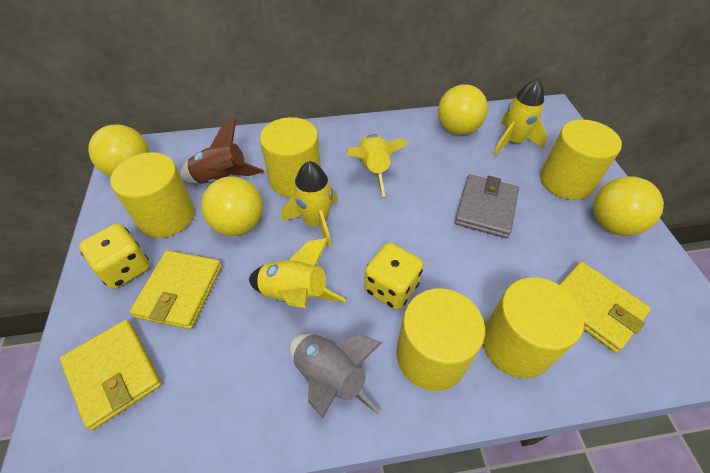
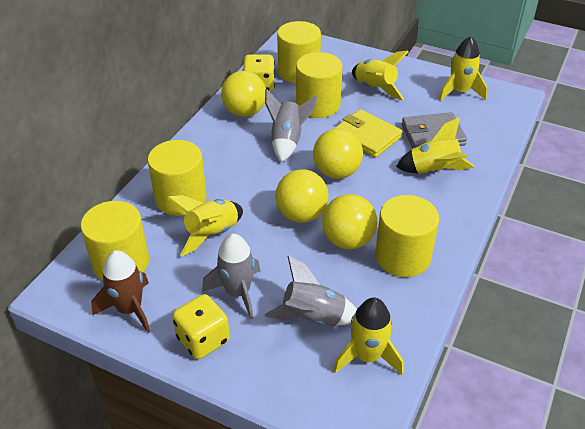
grey rocket: 1 -> 3
yellow rocket: 4 -> 5
yellow wallet: 3 -> 1

